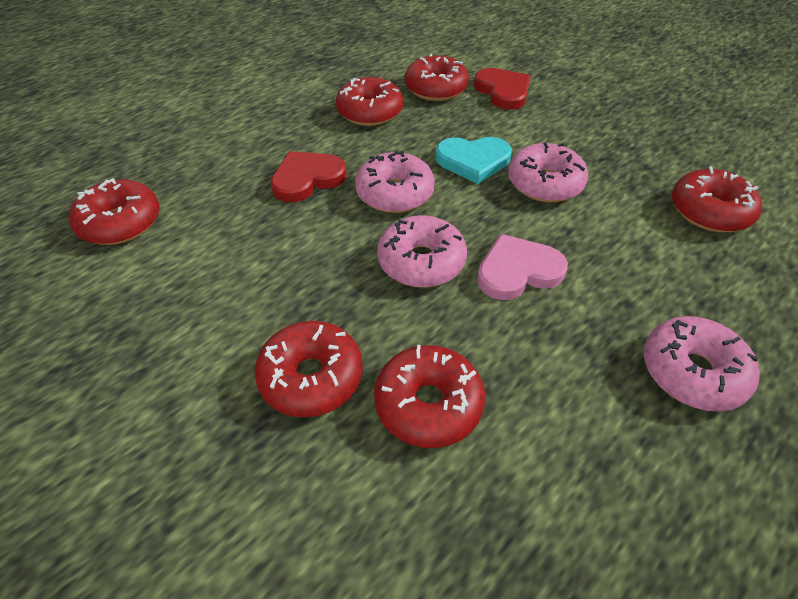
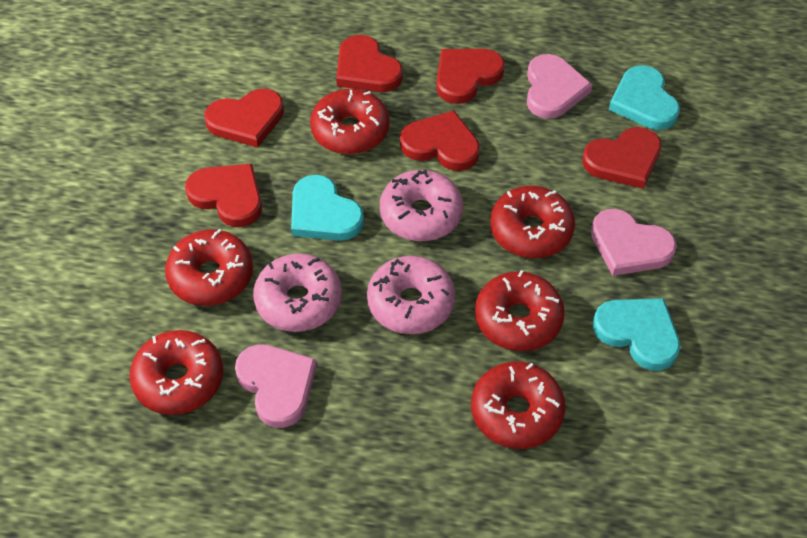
pink donut: 4 -> 3
pink heart: 1 -> 3
red heart: 2 -> 6
turquoise heart: 1 -> 3

